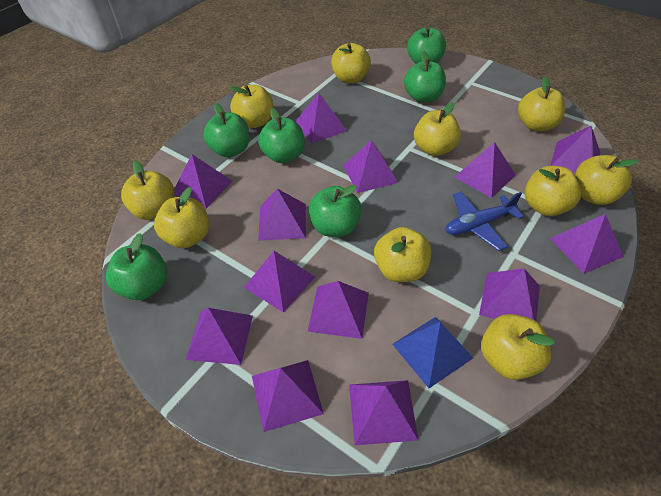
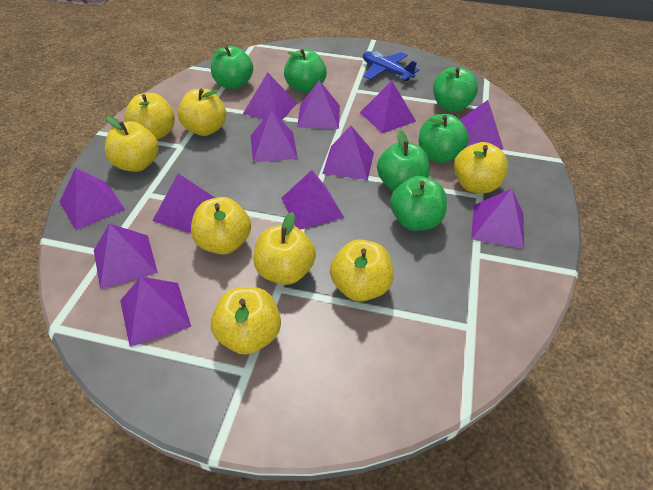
blue pyramid: 1 -> 0
purple pyramid: 13 -> 12
yellow apple: 10 -> 8

